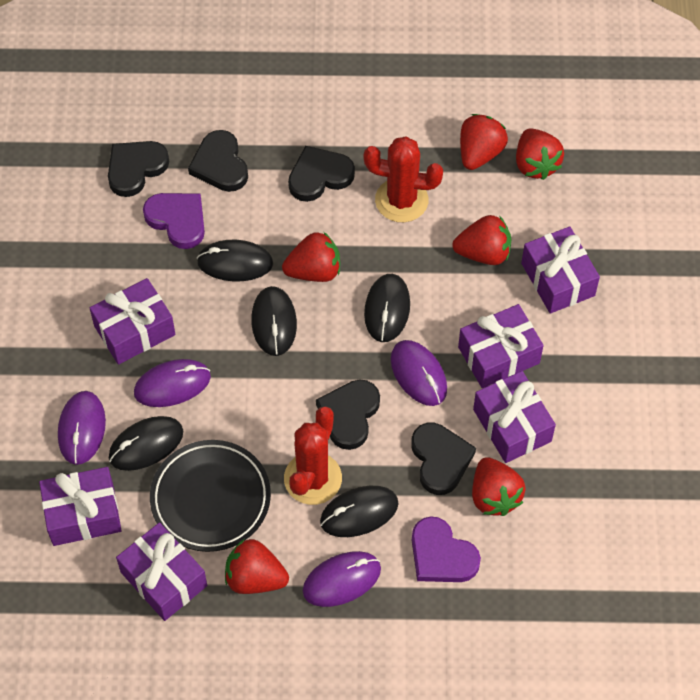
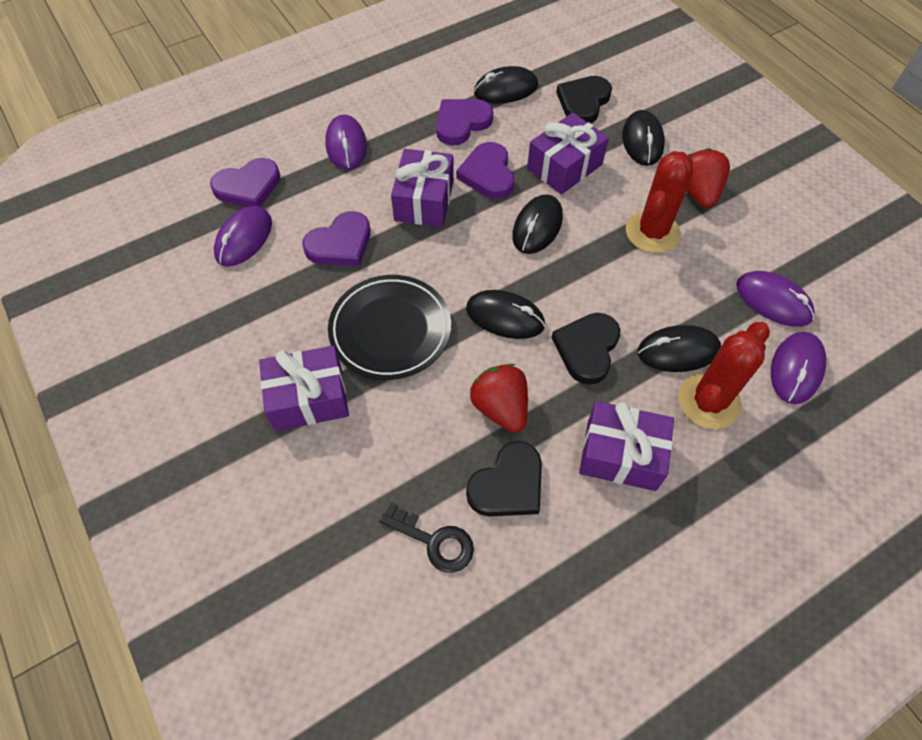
black heart: 5 -> 3
black key: 0 -> 1
purple gift: 6 -> 4
purple heart: 2 -> 4
red strawberry: 6 -> 2

